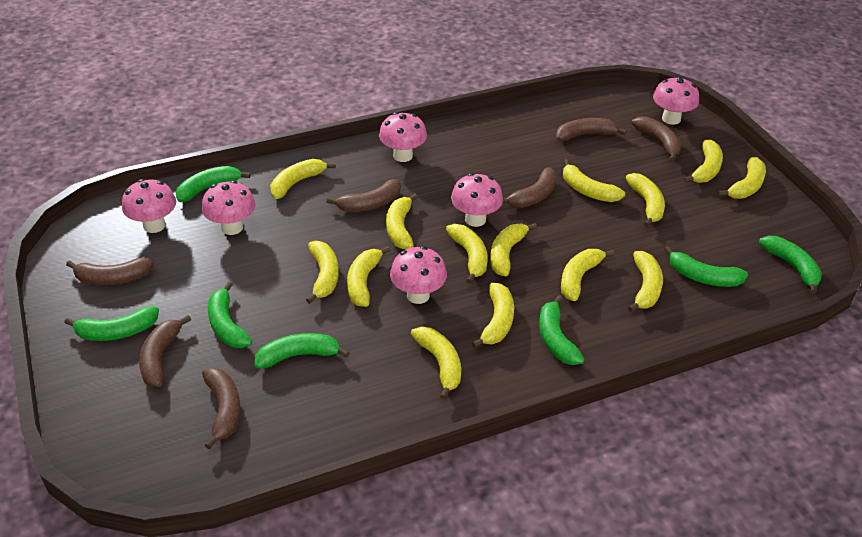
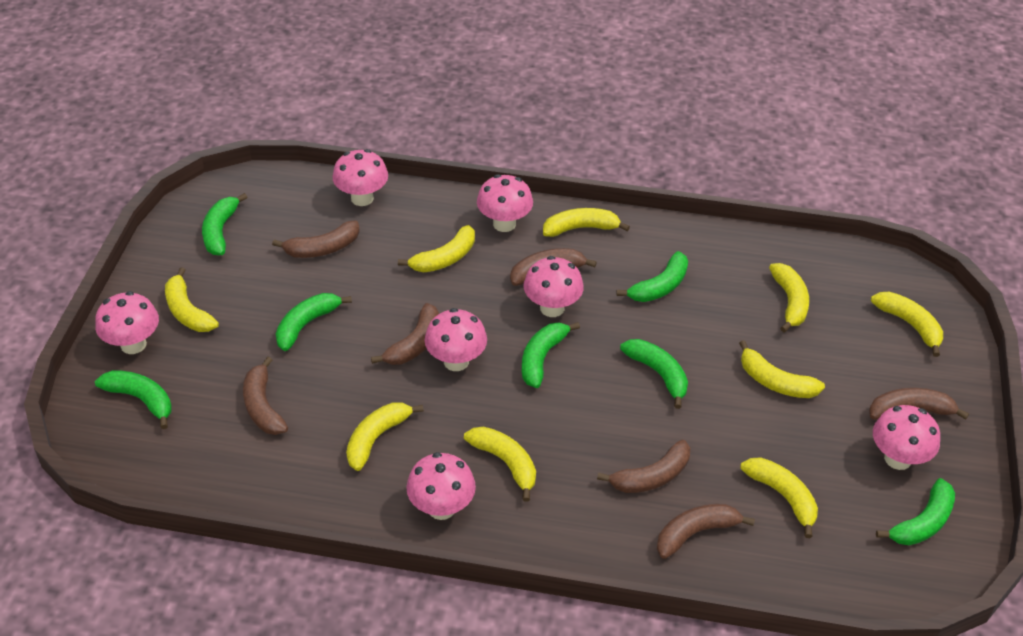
pink mushroom: 6 -> 7
yellow banana: 14 -> 9

